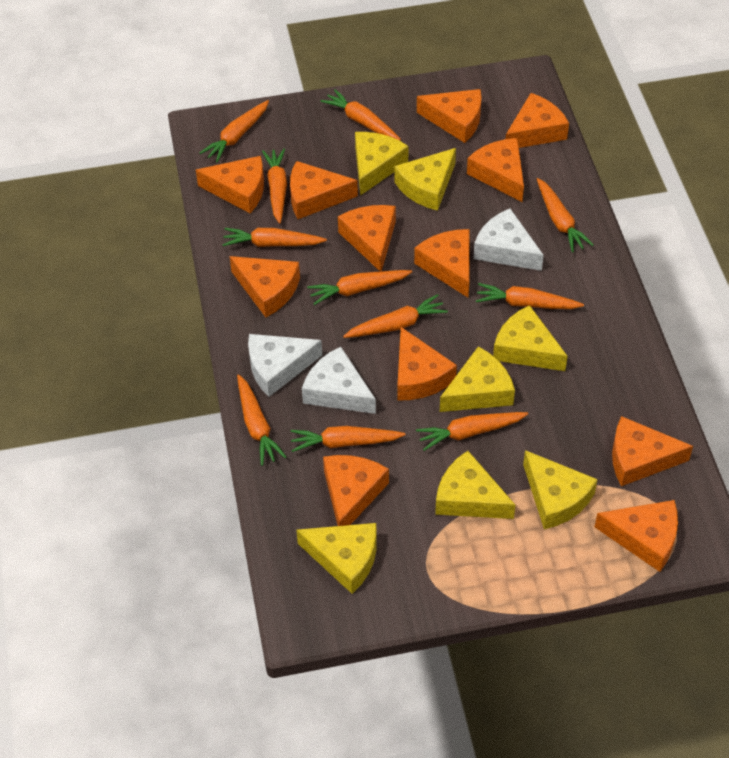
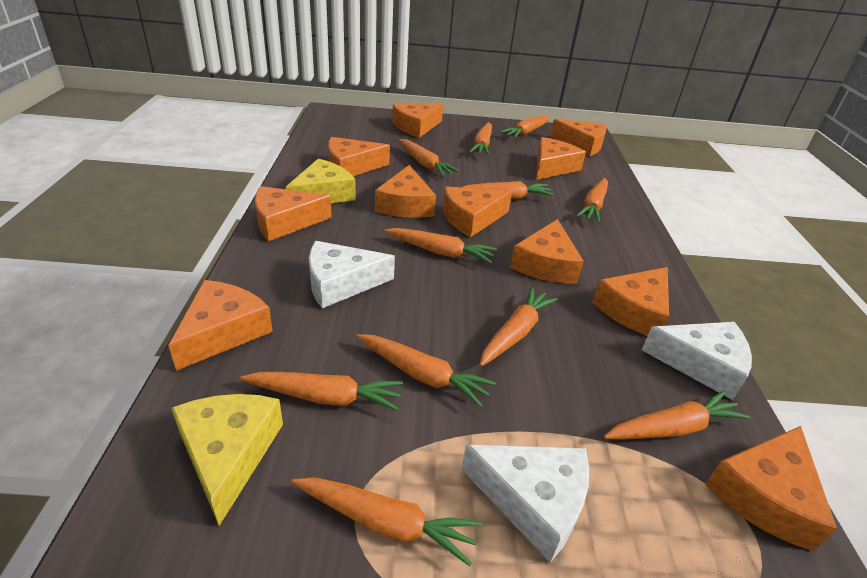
orange cheese: 12 -> 11
yellow cheese: 7 -> 2

